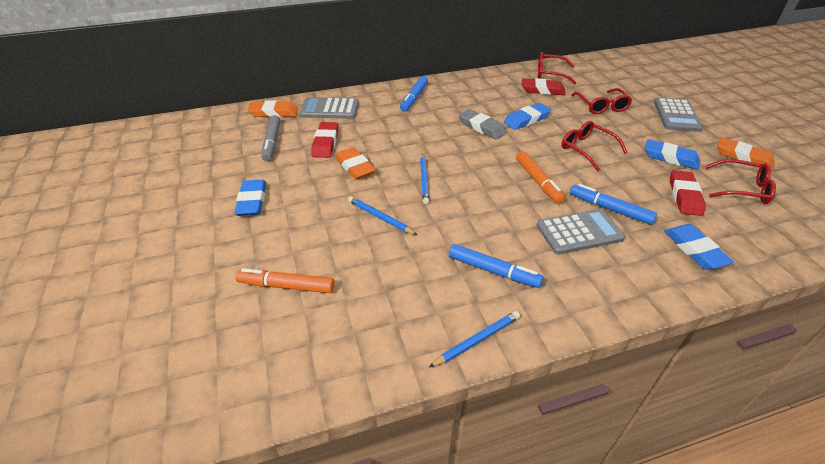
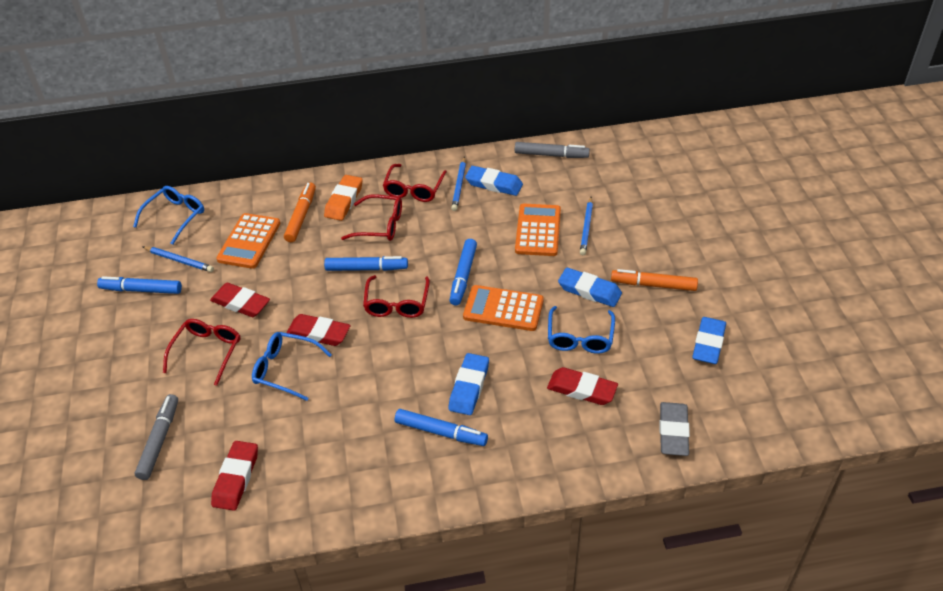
blue glasses: 0 -> 3
blue marker: 3 -> 4
grey calculator: 3 -> 0
grey marker: 1 -> 2
orange calculator: 0 -> 3
orange eraser: 3 -> 1
red eraser: 3 -> 4

